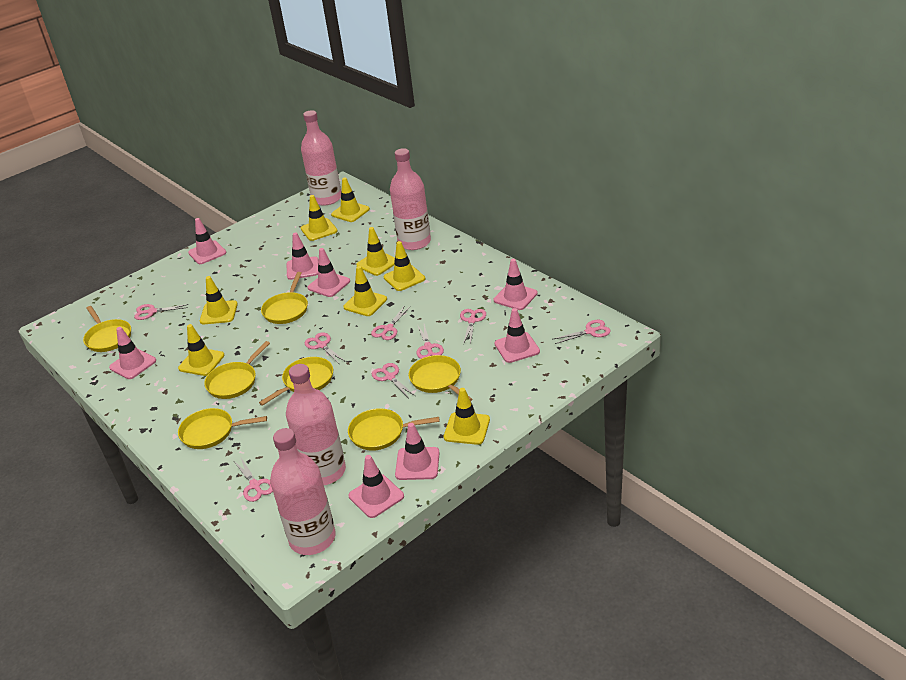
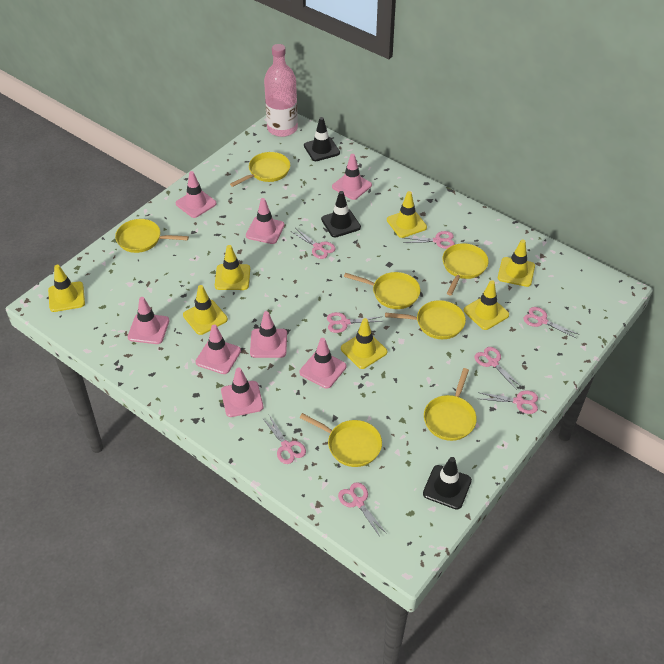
black traffic cone: 0 -> 3
pink bottle: 4 -> 1
yellow traffic cone: 8 -> 7

